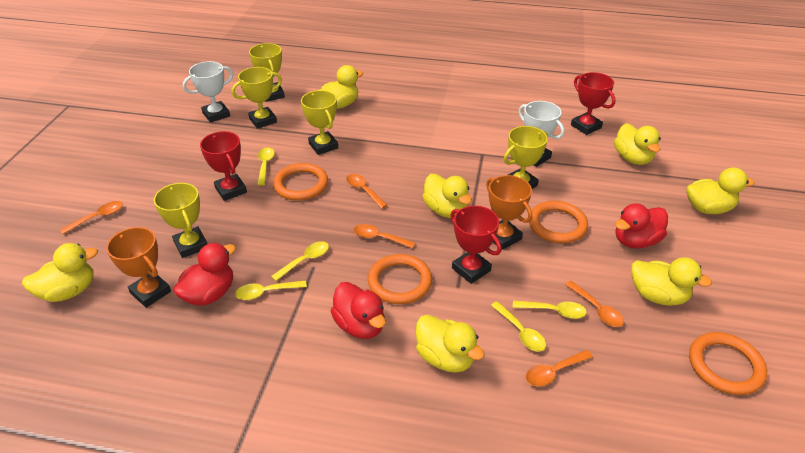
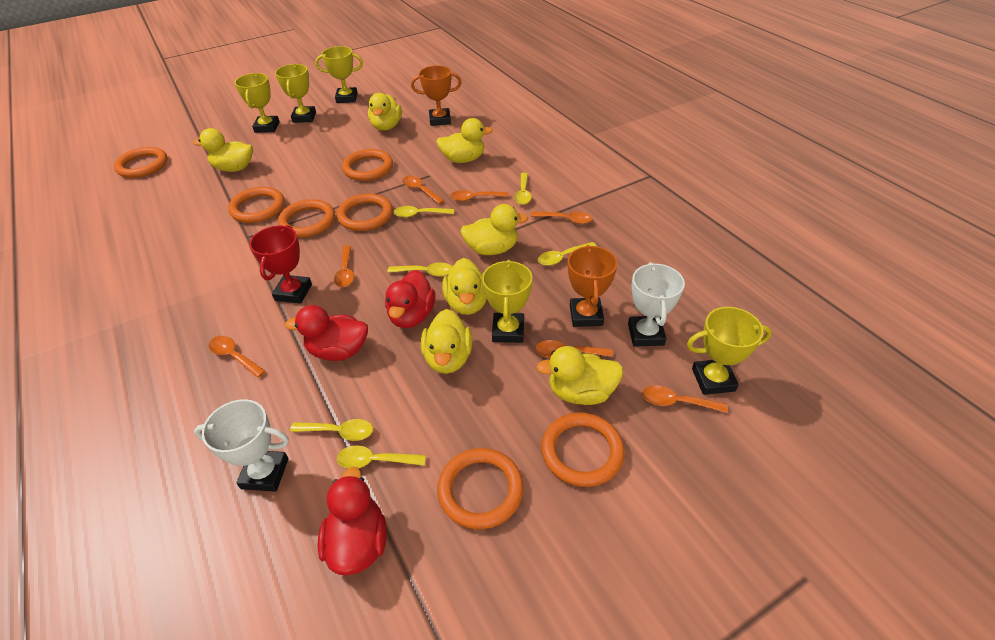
orange ring: 4 -> 7
orange spoon: 5 -> 7
red trophy: 3 -> 1
yellow spoon: 5 -> 6

